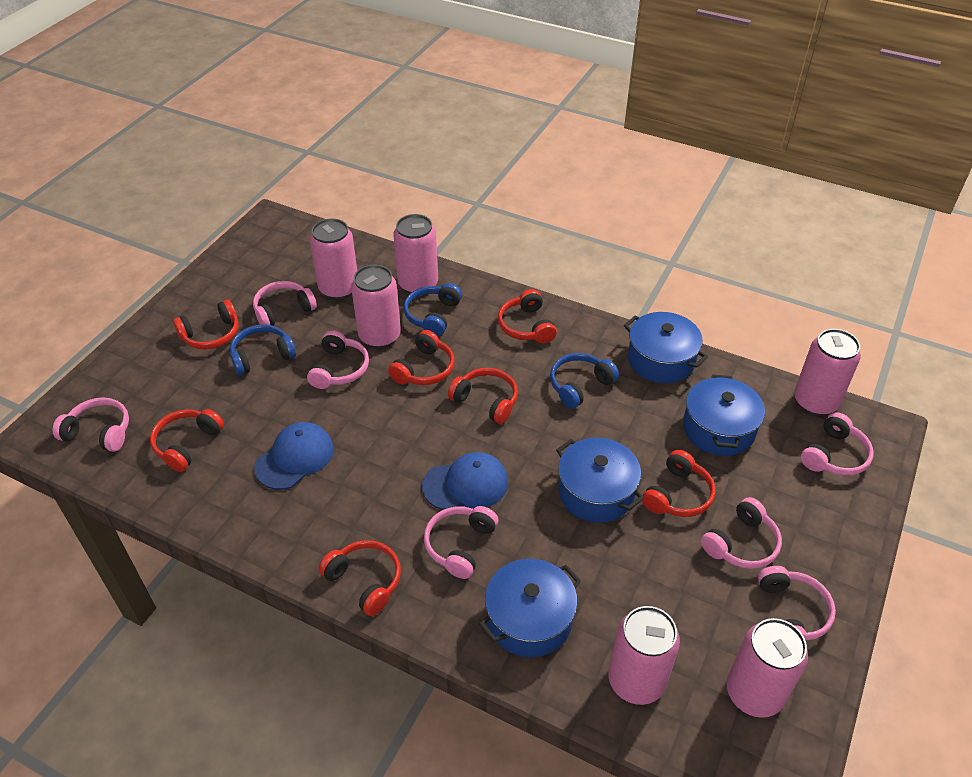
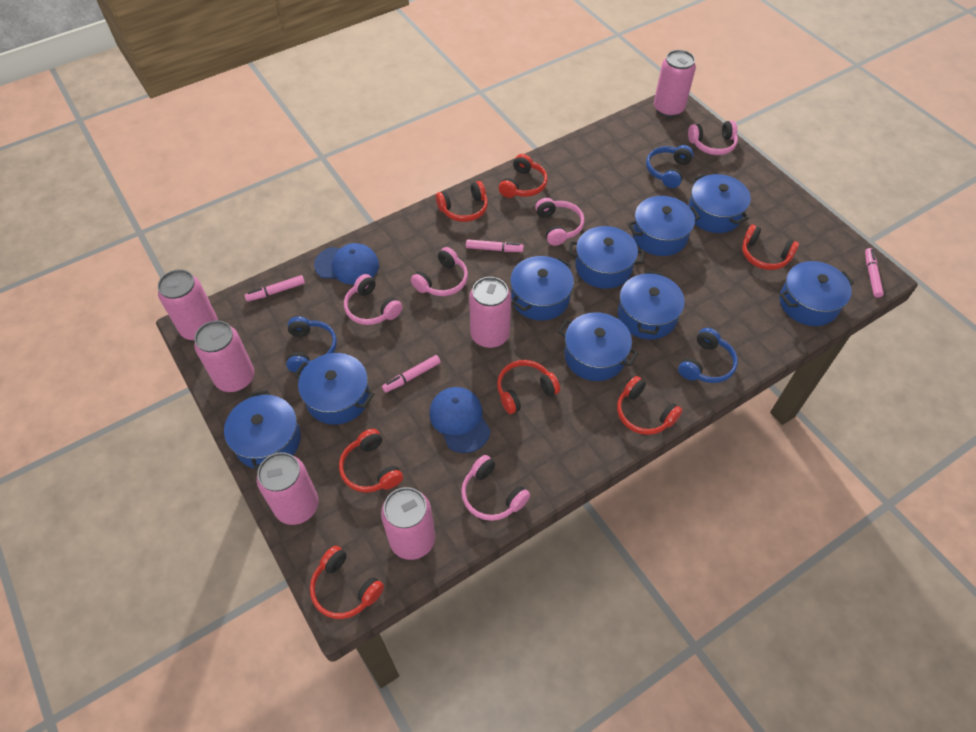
blue pot: 4 -> 9
pink headphones: 7 -> 5
pink marker: 0 -> 4

